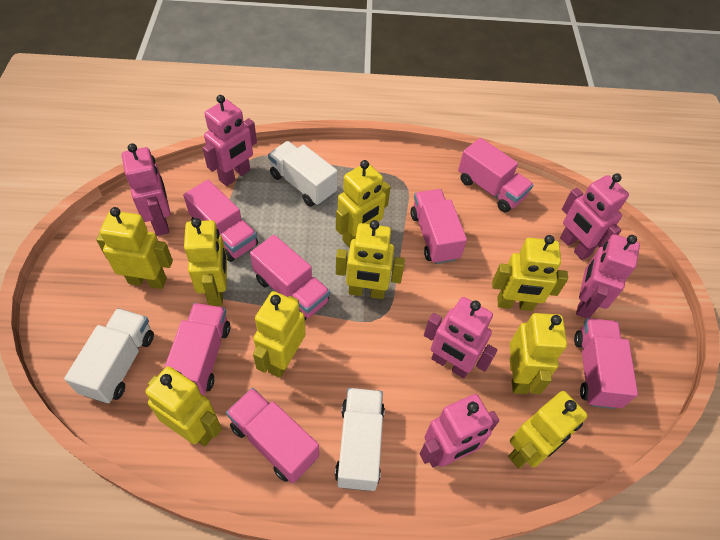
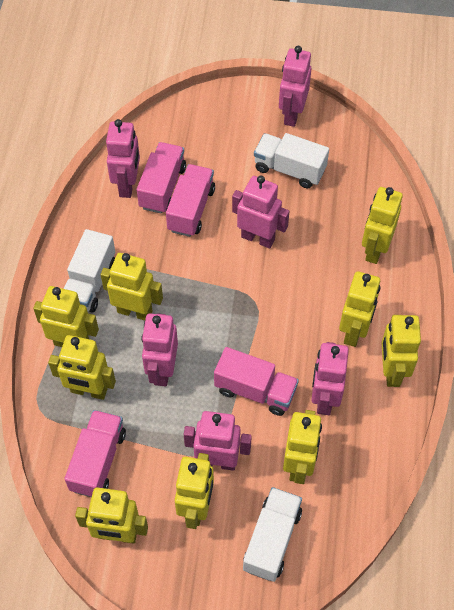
pink truck: 7 -> 4

